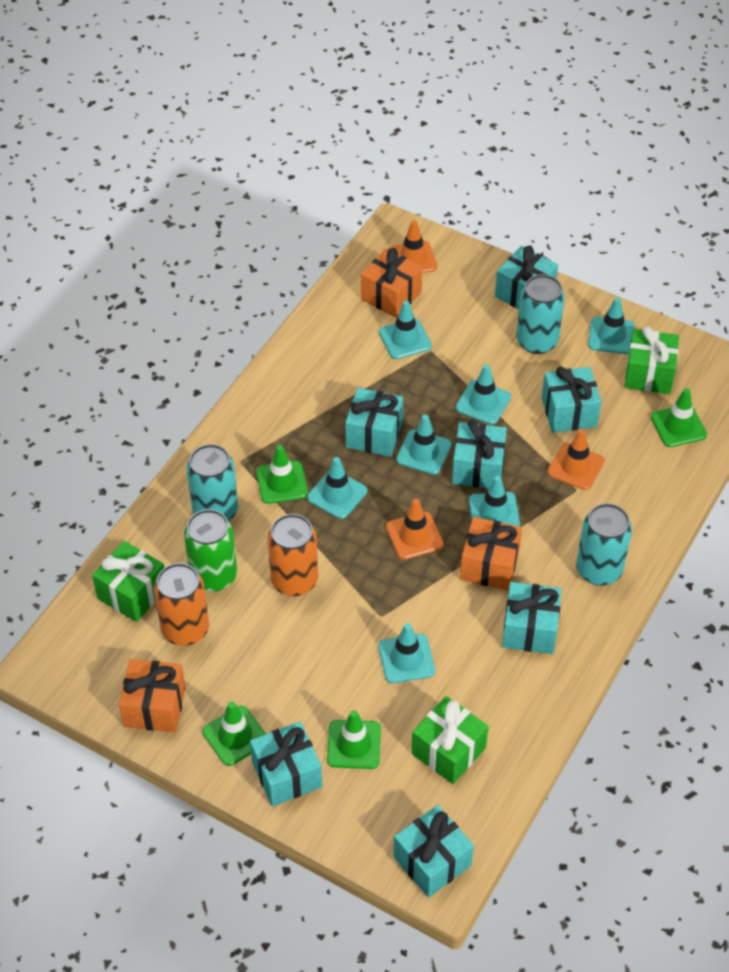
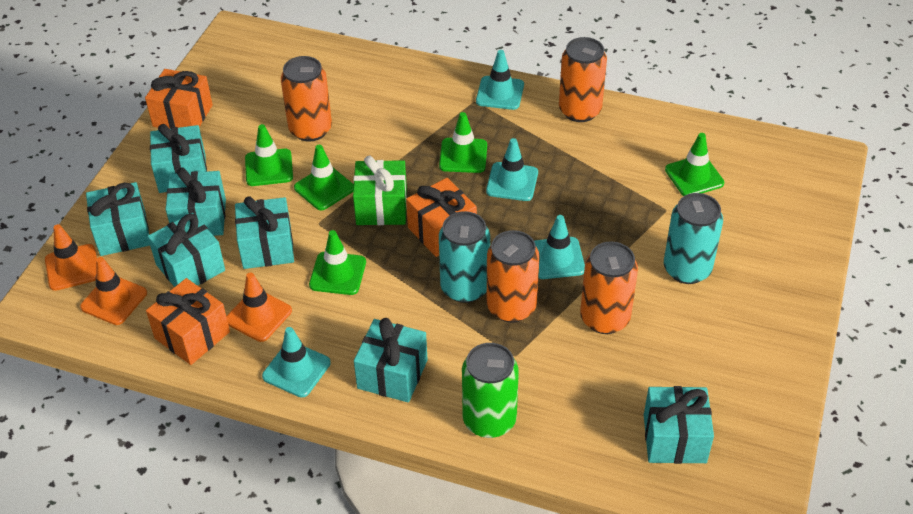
green gift: 3 -> 1
green traffic cone: 4 -> 5
orange can: 2 -> 4
turquoise can: 3 -> 2
turquoise traffic cone: 7 -> 4

